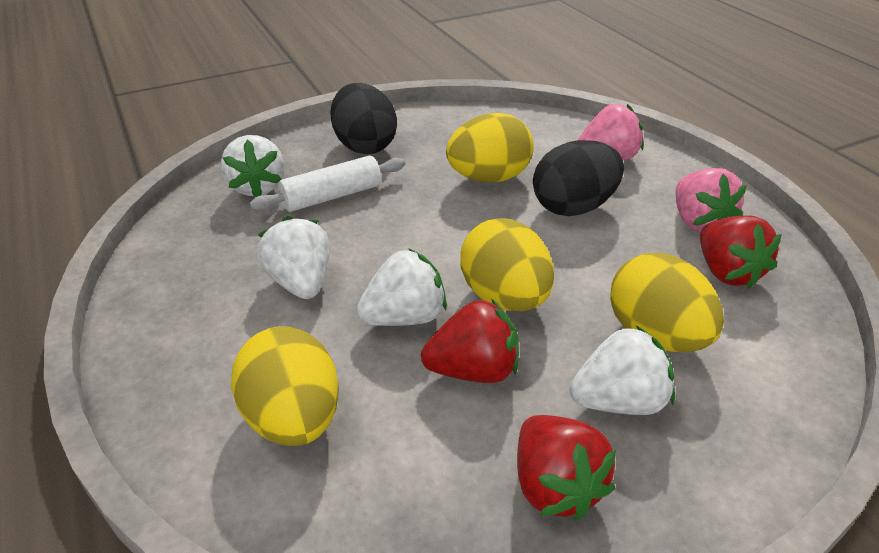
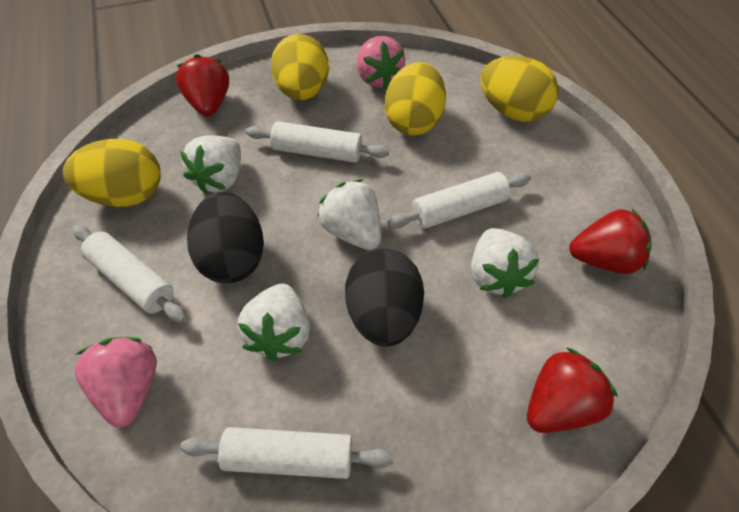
white rolling pin: 1 -> 4

